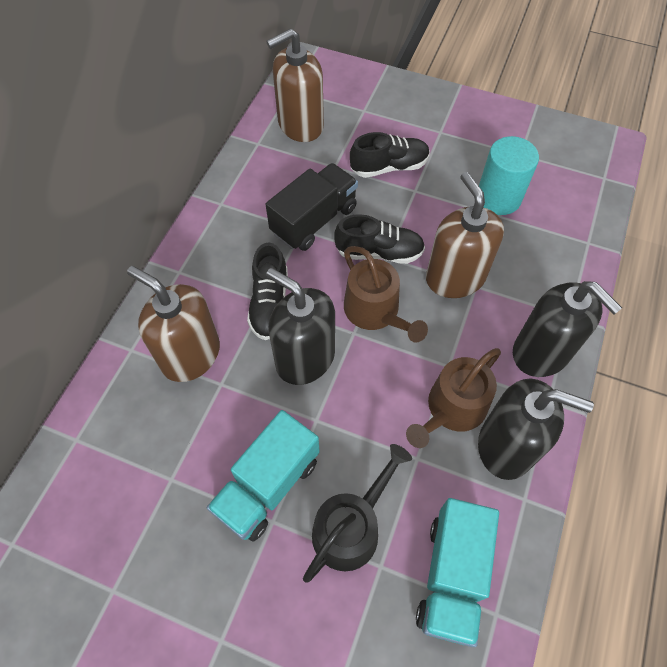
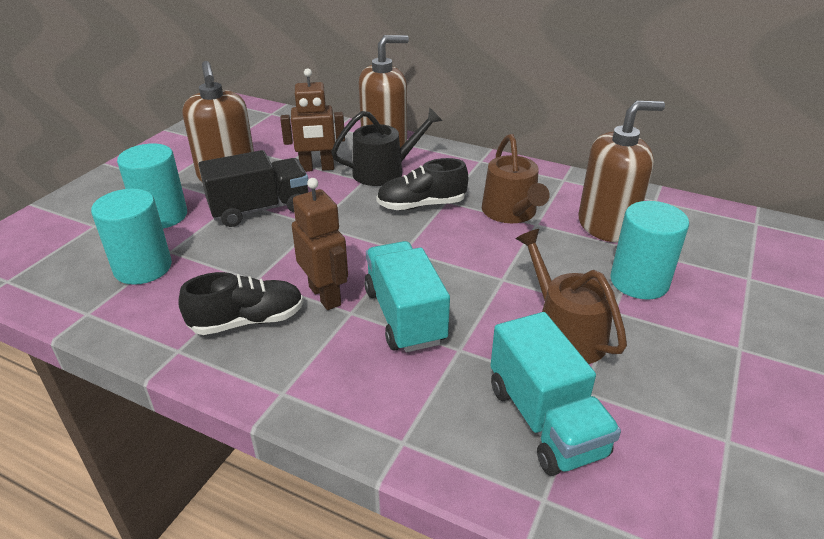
black shoe: 3 -> 2
black soap dispenser: 3 -> 0
brown robot: 0 -> 2
turquoise cylinder: 1 -> 3

